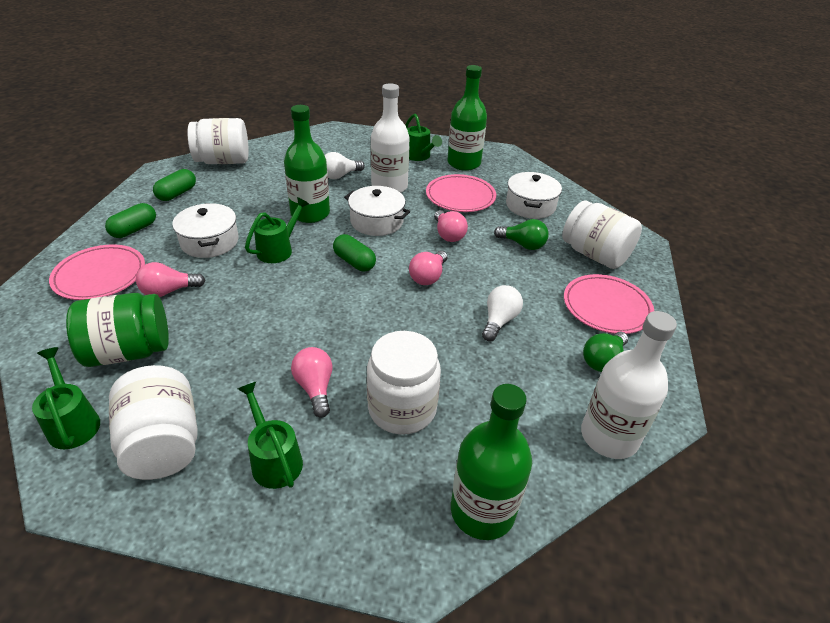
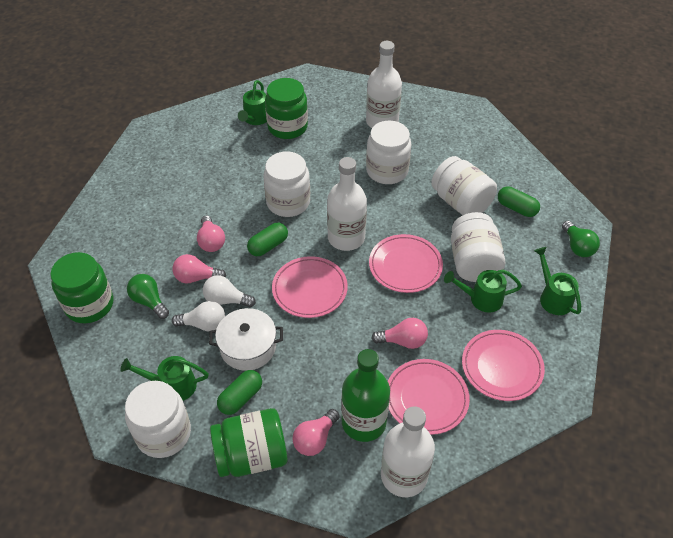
green bottle: 3 -> 1
green jar: 1 -> 3
pink plate: 3 -> 4
white bottle: 2 -> 3
white jar: 4 -> 5
white pot: 3 -> 1

